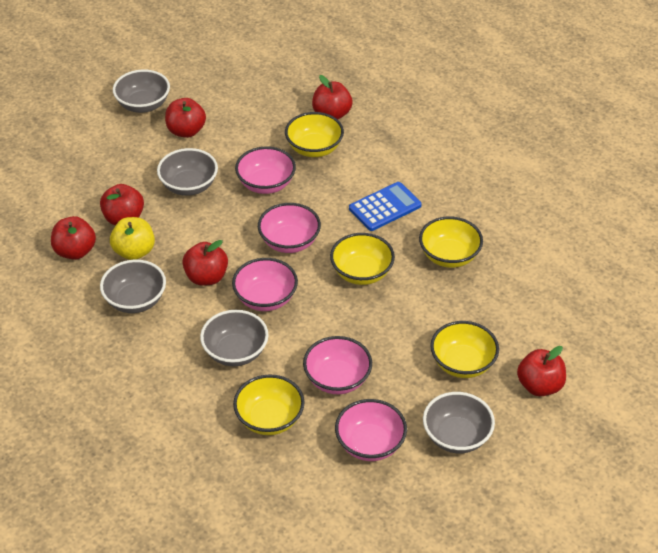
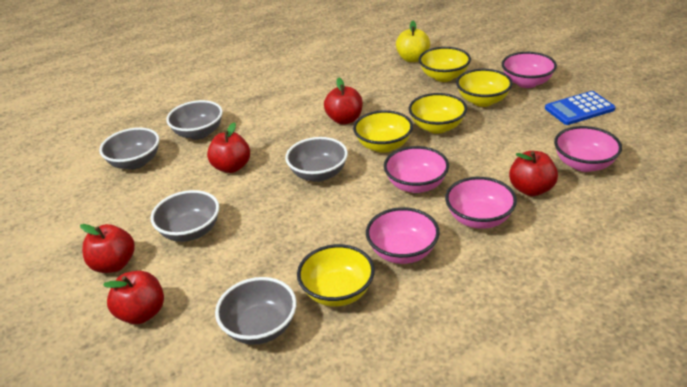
red apple: 6 -> 5

